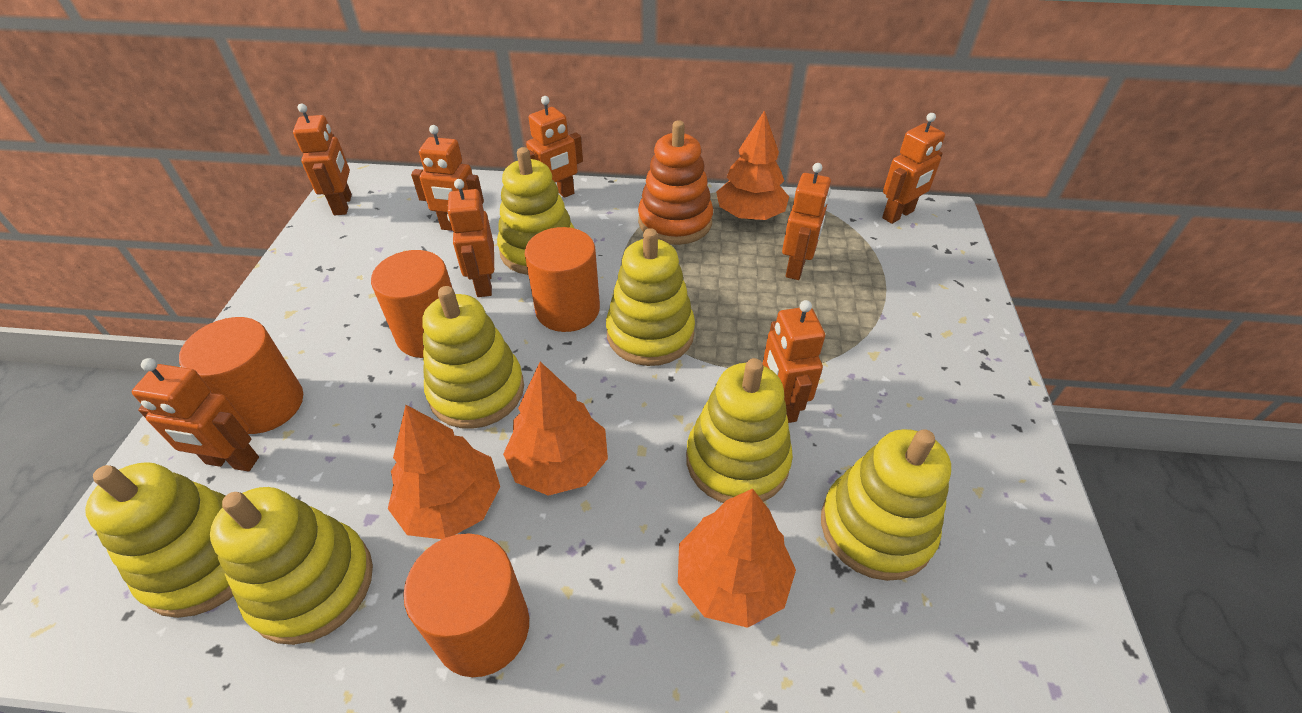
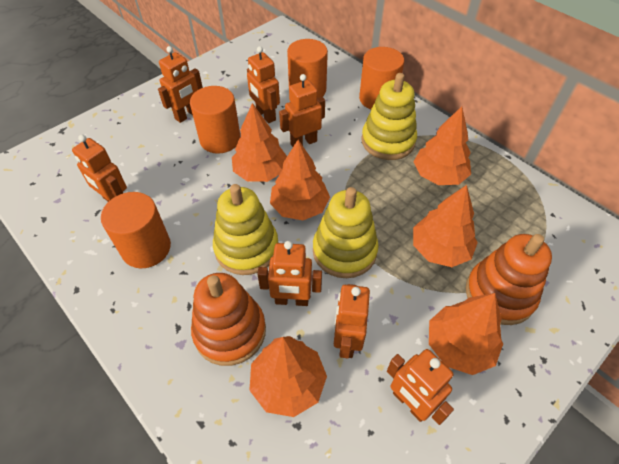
orange robot: 8 -> 7
orange stacking toy: 1 -> 2
orange tree: 4 -> 6
yellow stacking toy: 7 -> 3

